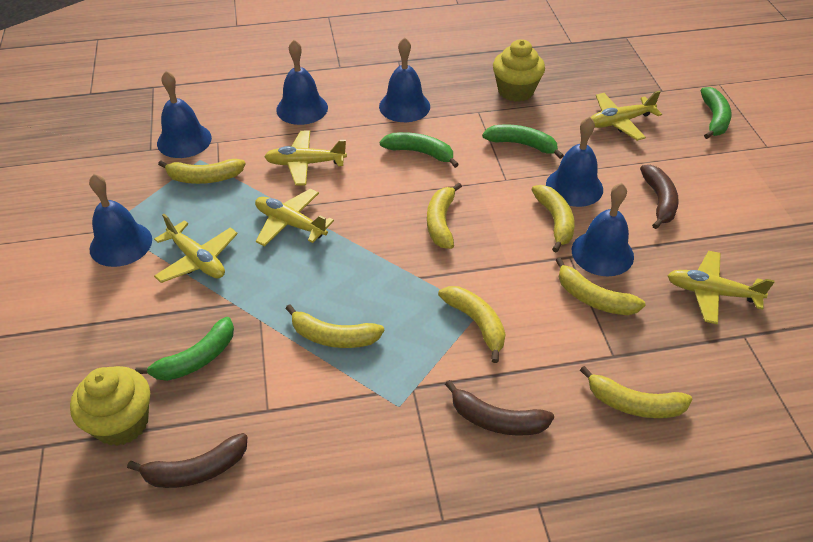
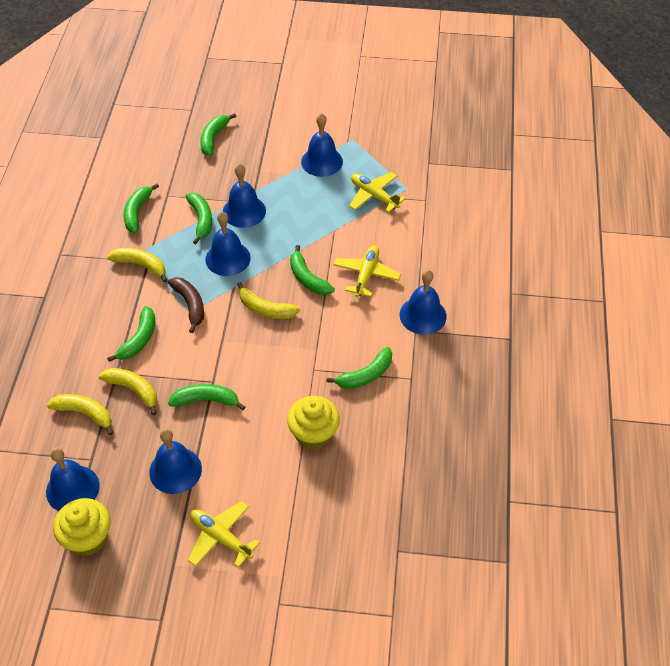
brown banana: 3 -> 1
green banana: 4 -> 7
yellow banana: 7 -> 4
yellow plane: 5 -> 3

